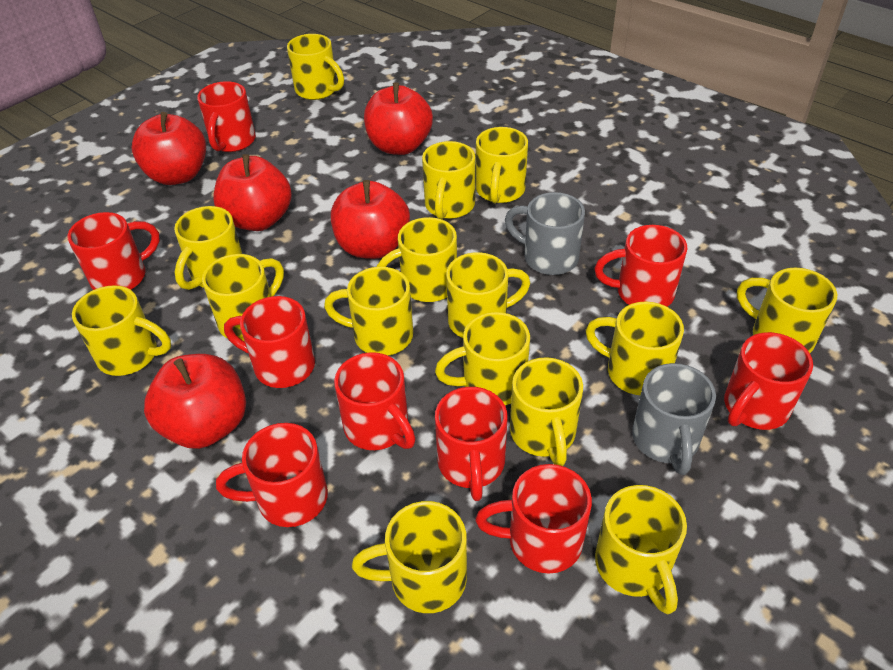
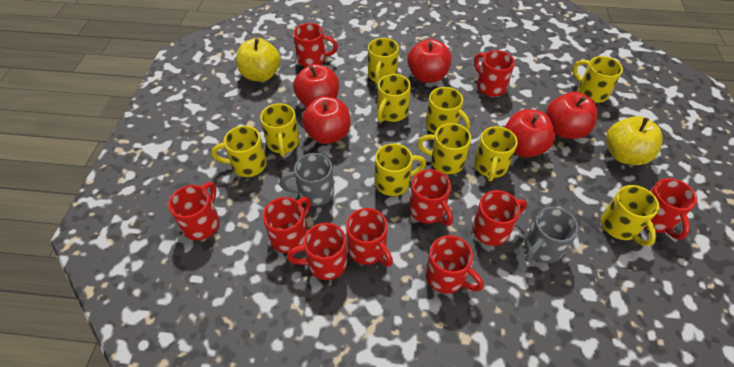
red mug: 9 -> 10
yellow apple: 0 -> 2
yellow mug: 15 -> 10

